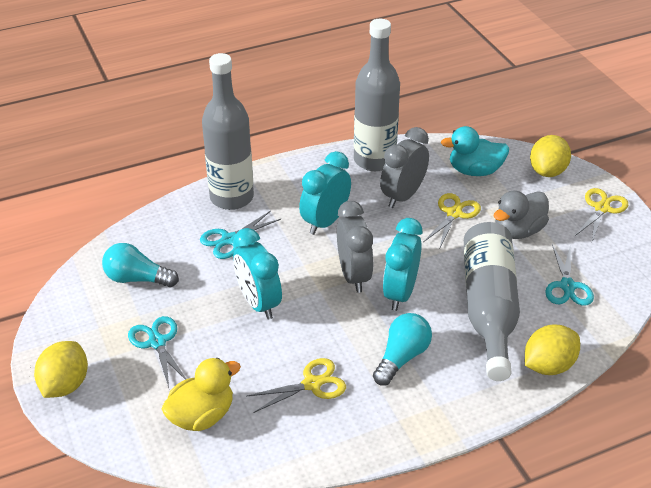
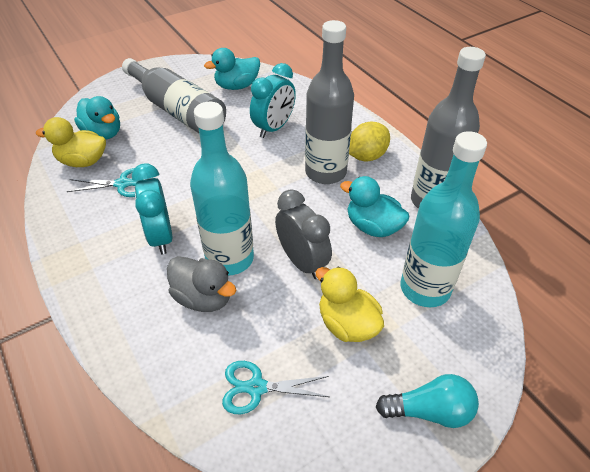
grey clock: 2 -> 1
turquoise bottle: 0 -> 2
turquoise clock: 3 -> 2
turquoise duck: 1 -> 3
turquoise light bulb: 2 -> 1
turquoise scissors: 3 -> 2
yellow duck: 1 -> 2
yellow lemon: 3 -> 1
yellow scissors: 3 -> 0

